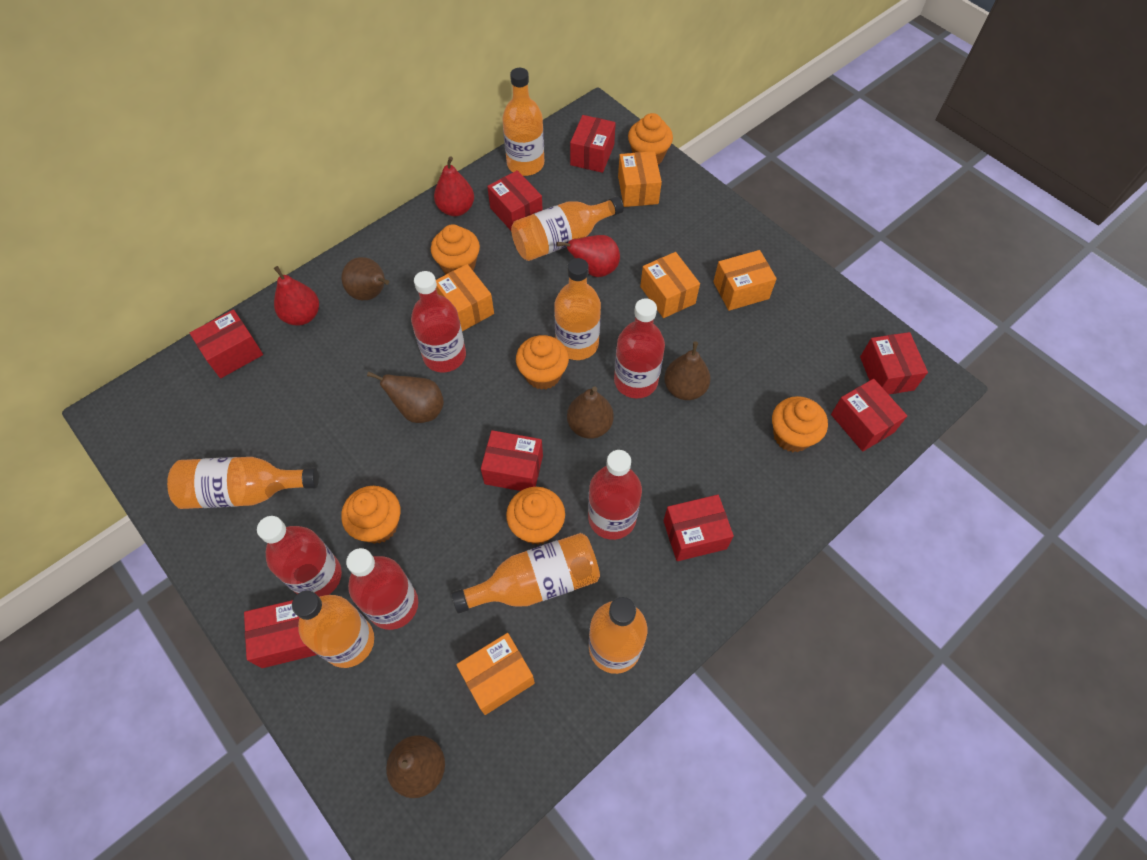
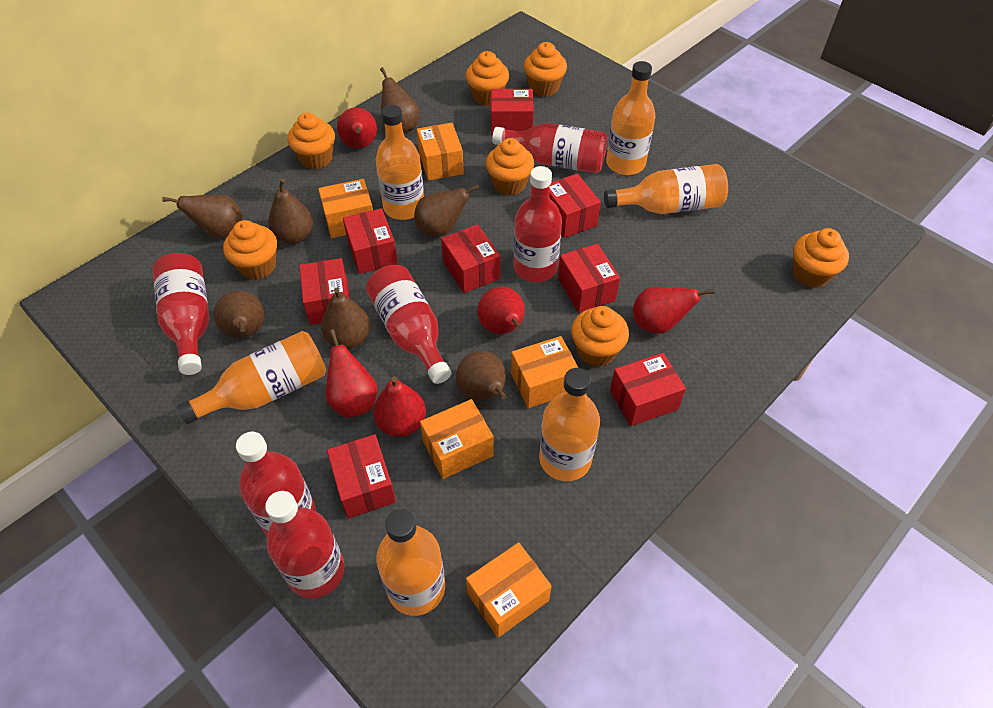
brown pear: 5 -> 7
orange bottle: 7 -> 6
orange cupcake: 6 -> 7
red bottle: 5 -> 6
red pear: 3 -> 5

